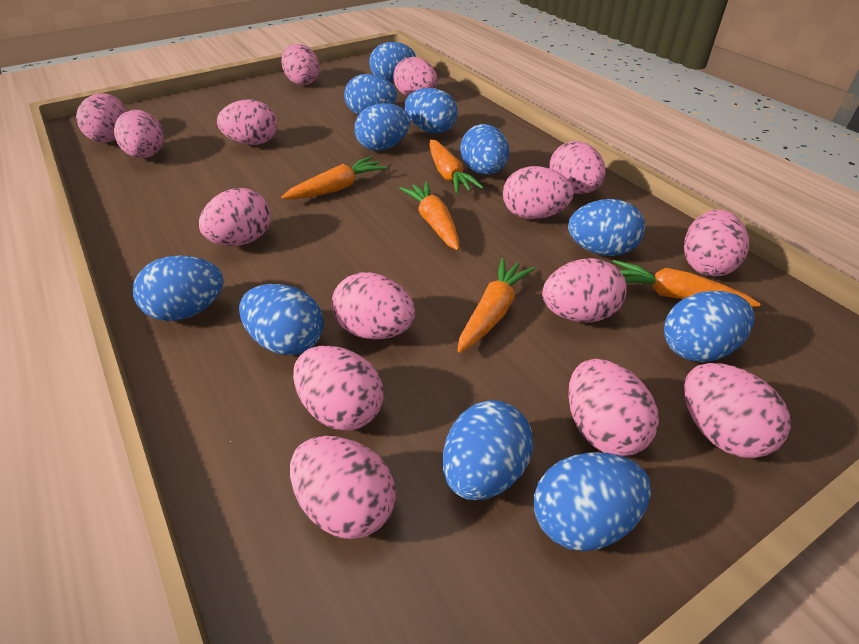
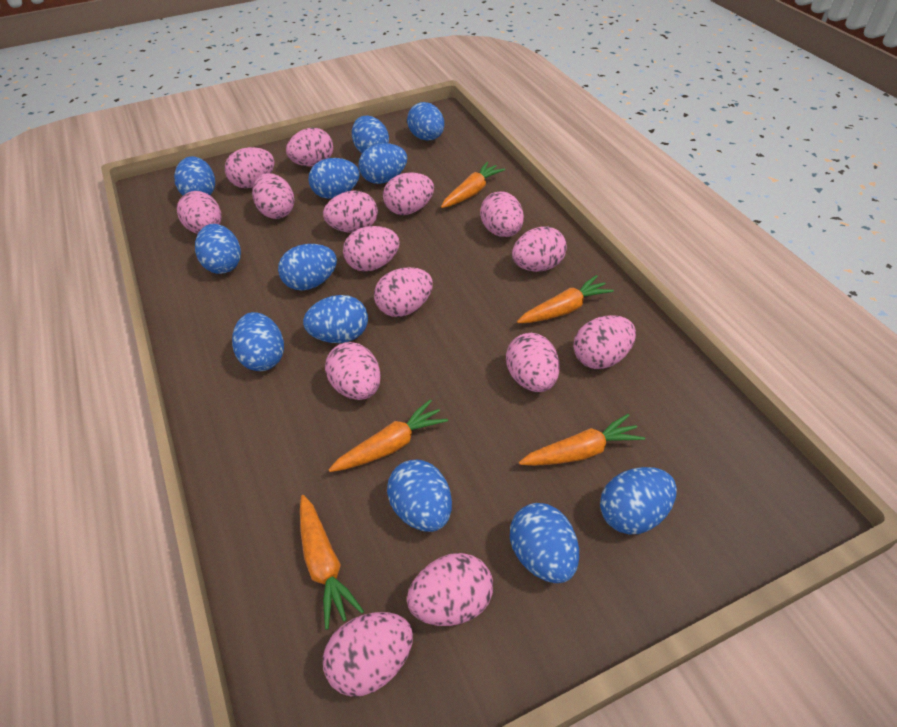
blue egg: 11 -> 12

